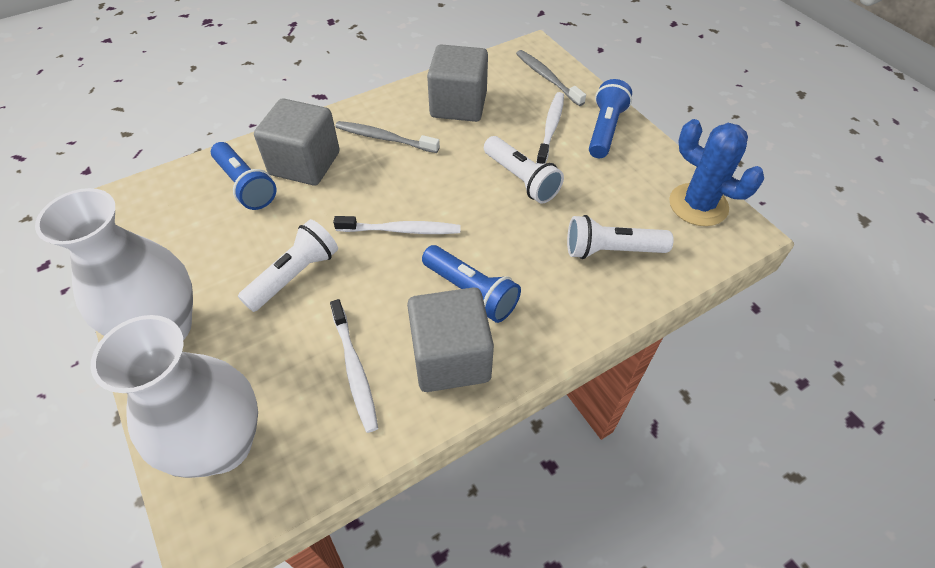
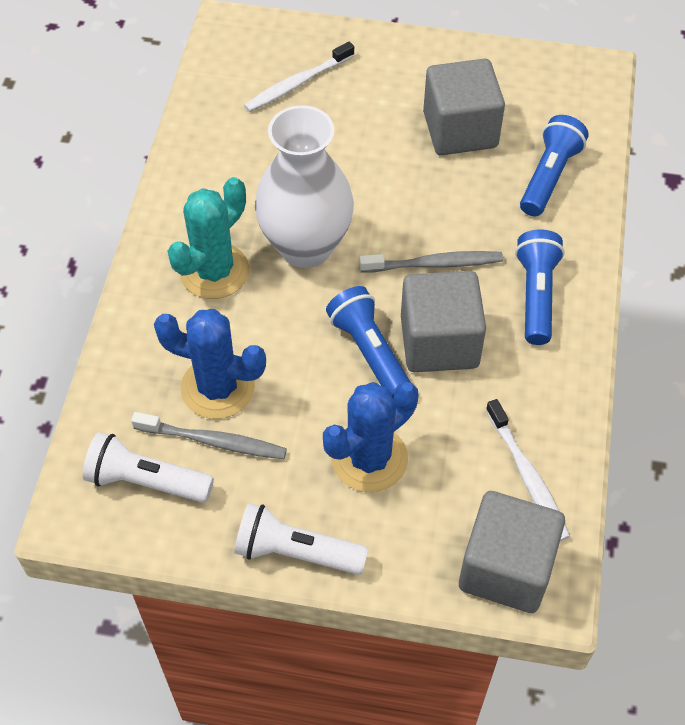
blue cactus: 1 -> 2
turquoise cactus: 0 -> 1
white flashlight: 3 -> 2
white toothbrush: 3 -> 2
white vase: 2 -> 1

